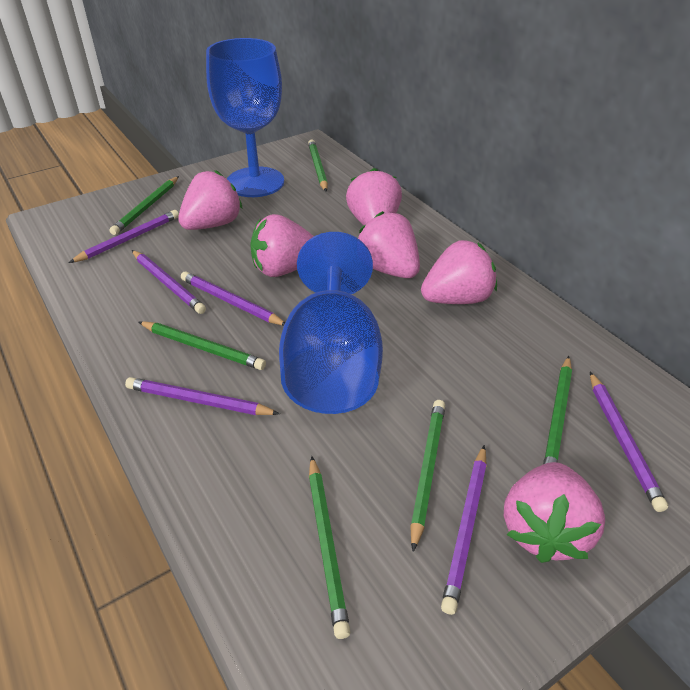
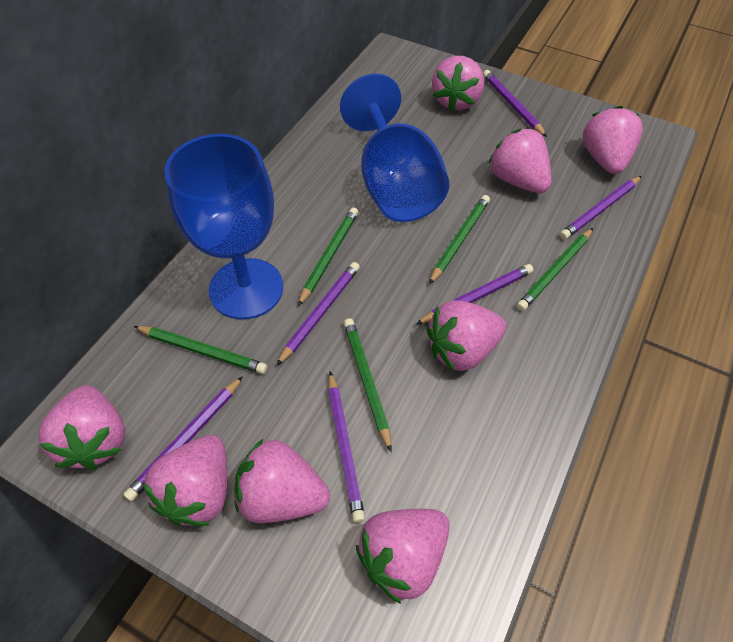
green pencil: 6 -> 5
pink strawberry: 6 -> 8

